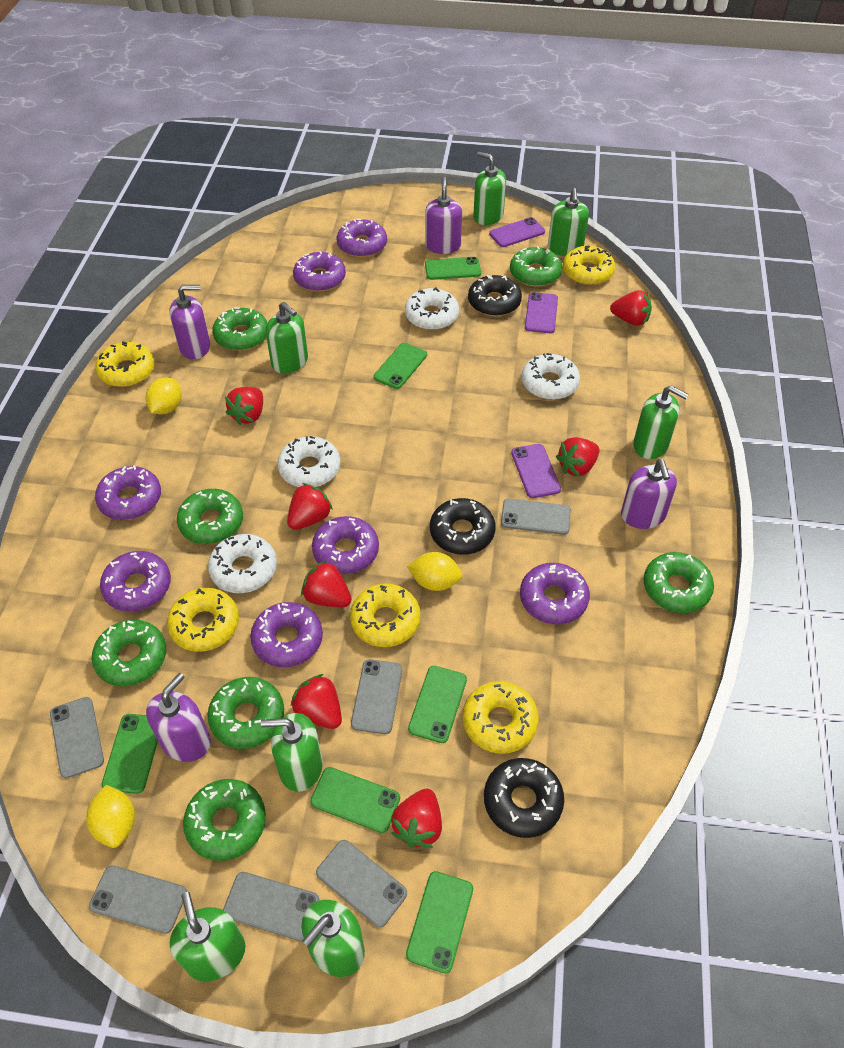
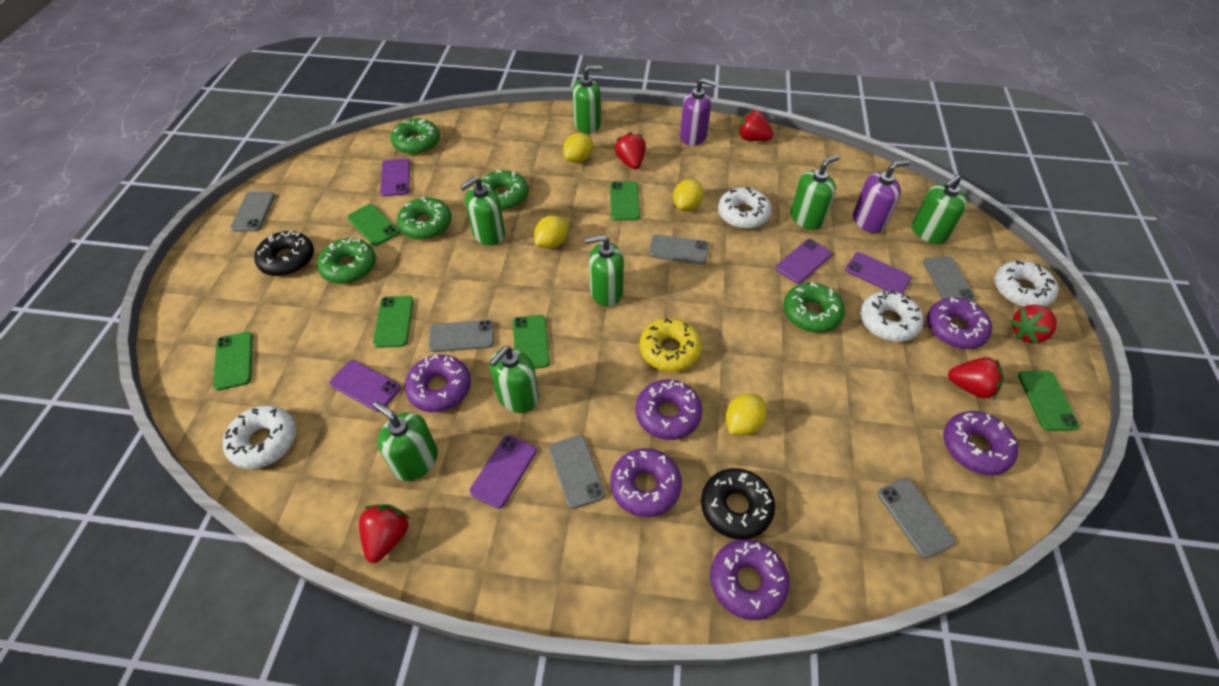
black donut: 3 -> 2
green donut: 7 -> 5
purple donut: 7 -> 6
purple phone: 3 -> 5
purple soap dispenser: 4 -> 2
red strawberry: 7 -> 5
yellow donut: 5 -> 1
yellow lemon: 3 -> 4

